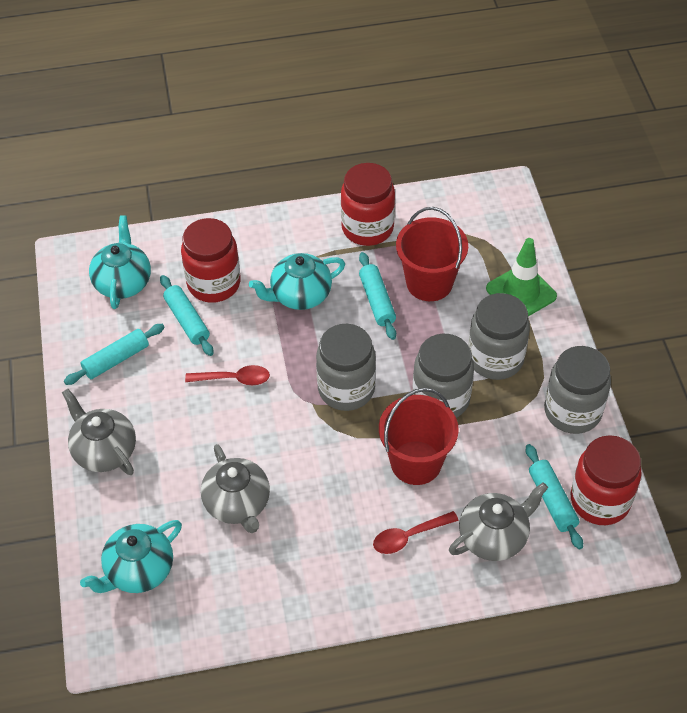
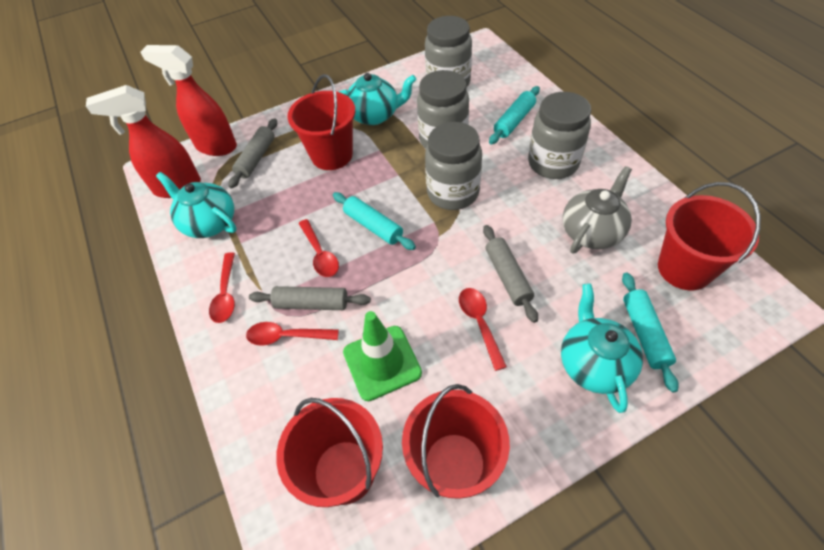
grey rolling pin: 0 -> 3
grey teapot: 3 -> 1
red bucket: 2 -> 4
red jar: 3 -> 0
red spoon: 2 -> 4
red spray bottle: 0 -> 2
turquoise rolling pin: 4 -> 3

